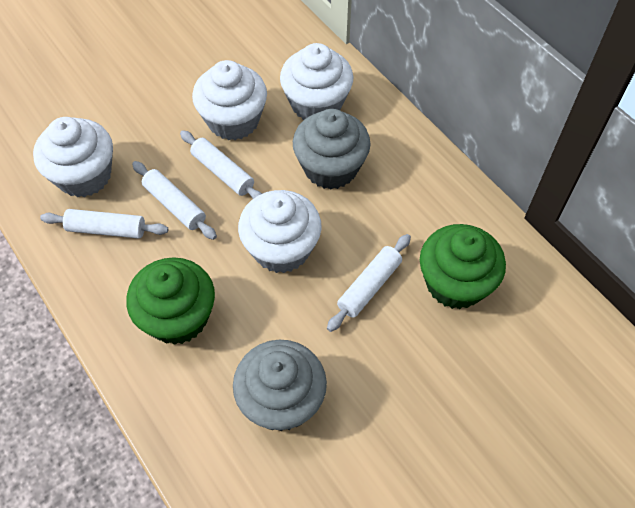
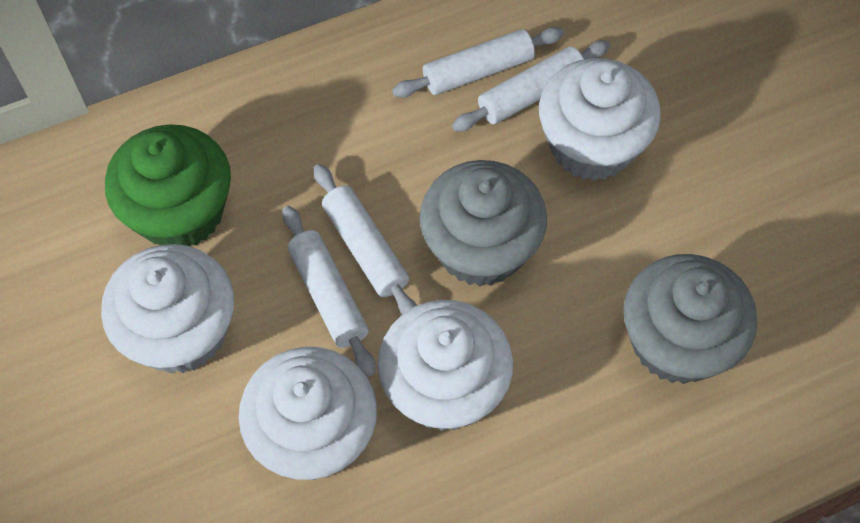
green cupcake: 2 -> 1

